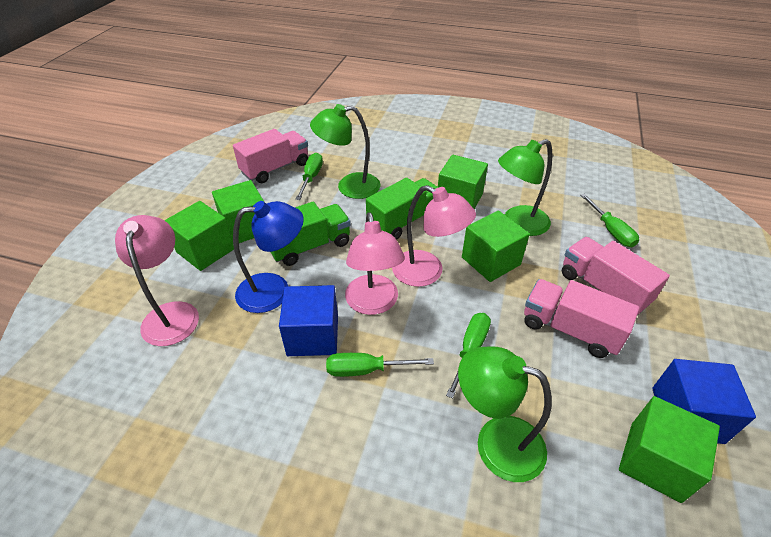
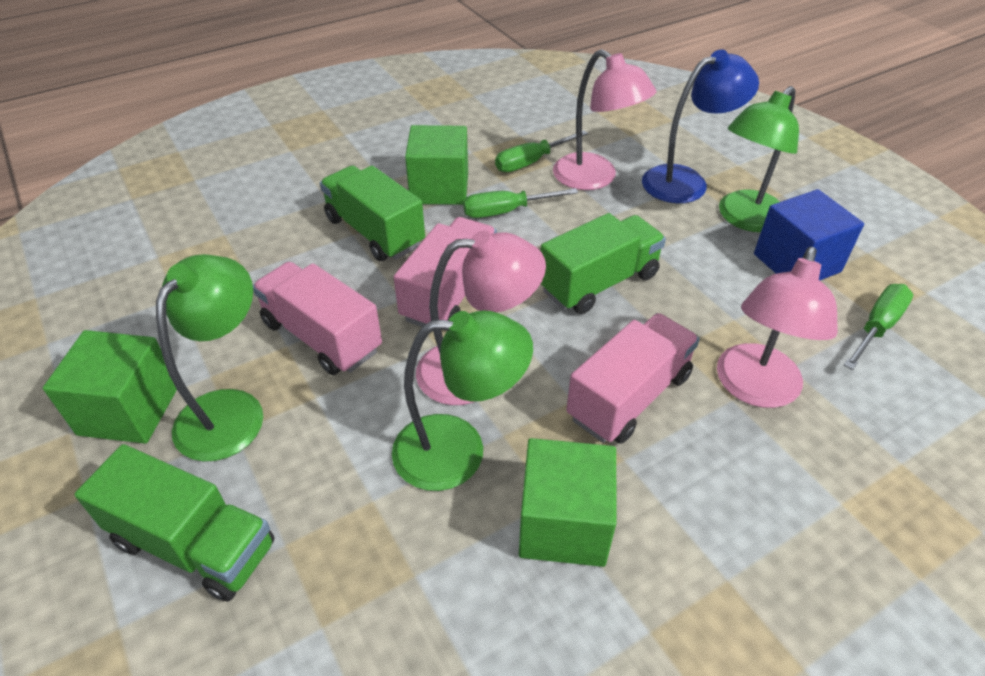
blue cube: 2 -> 1
green cube: 5 -> 3
green screwdriver: 4 -> 3
green truck: 2 -> 3

